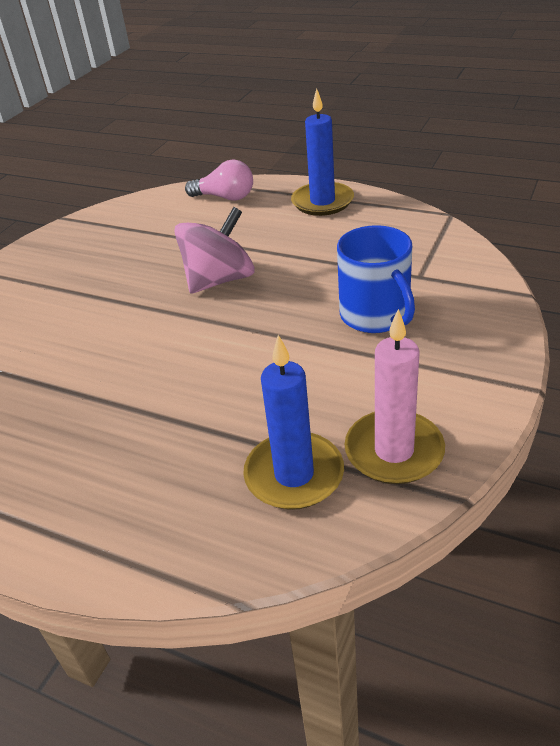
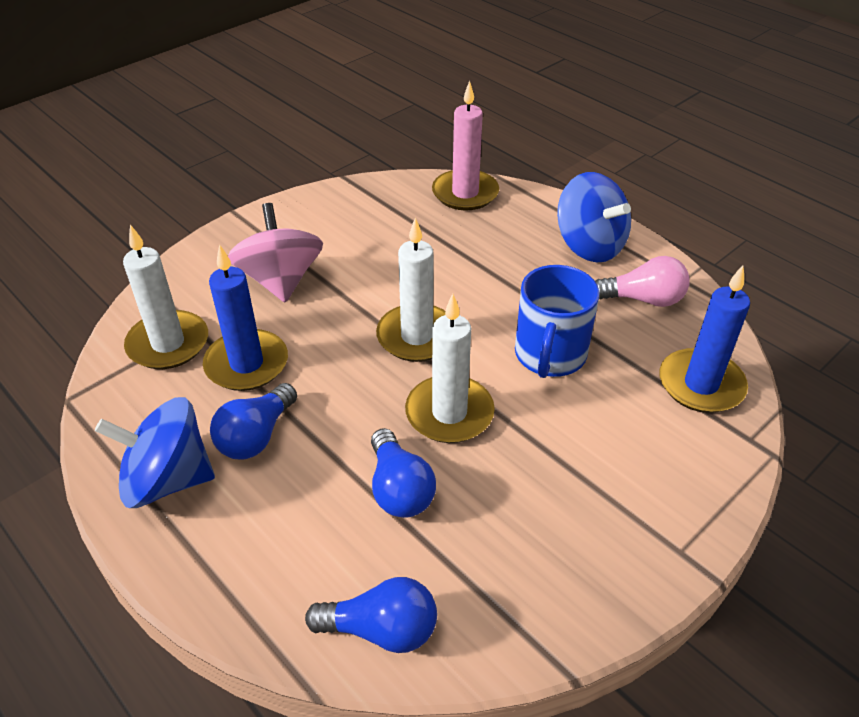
blue light bulb: 0 -> 3
blue spinning top: 0 -> 2
white candle: 0 -> 3

